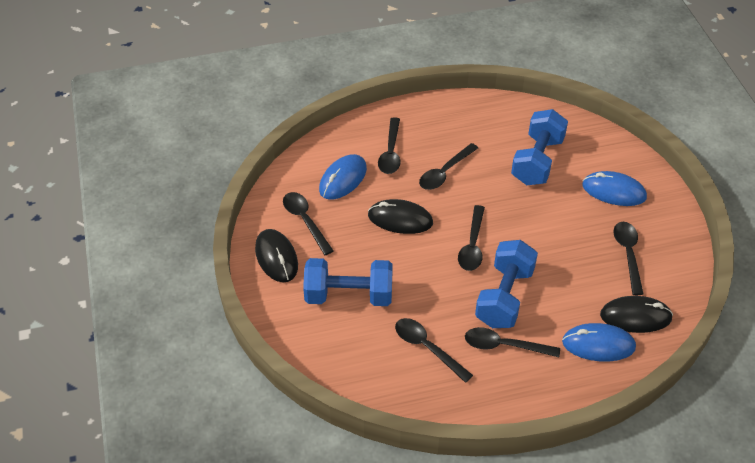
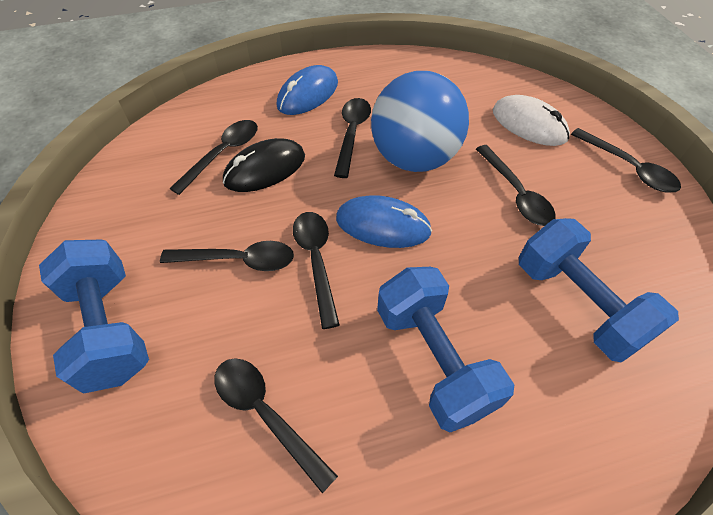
black mouse: 3 -> 1
blue ball: 0 -> 1
blue mouse: 3 -> 2
white mouse: 0 -> 1

